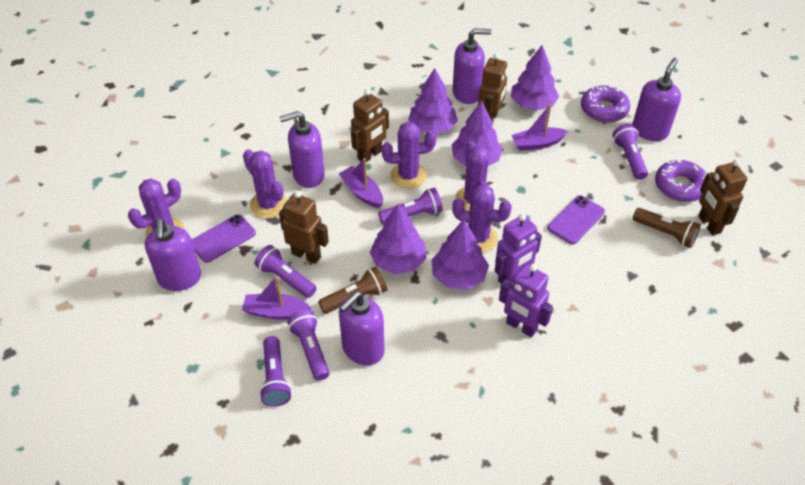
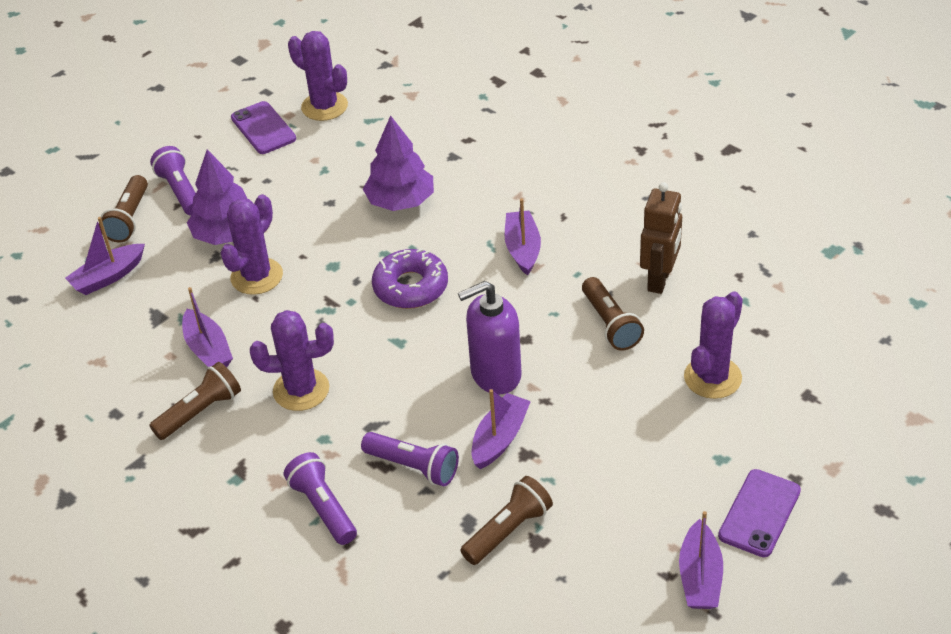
brown flashlight: 2 -> 4
brown robot: 4 -> 1
purple boat: 3 -> 5
purple cactus: 5 -> 4
purple donut: 2 -> 1
purple flashlight: 5 -> 3
purple robot: 2 -> 0
purple soap dispenser: 5 -> 1
purple tree: 5 -> 2

